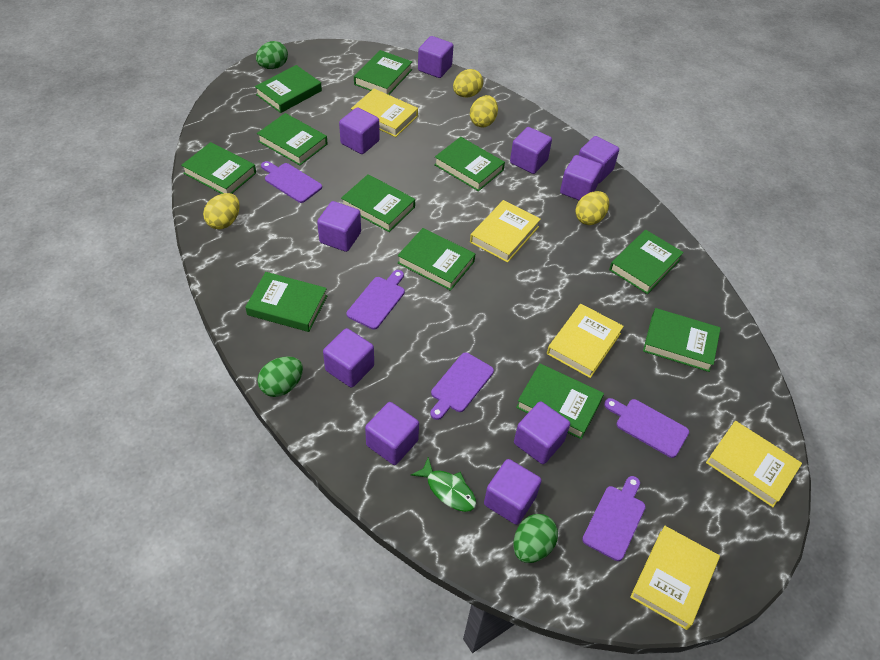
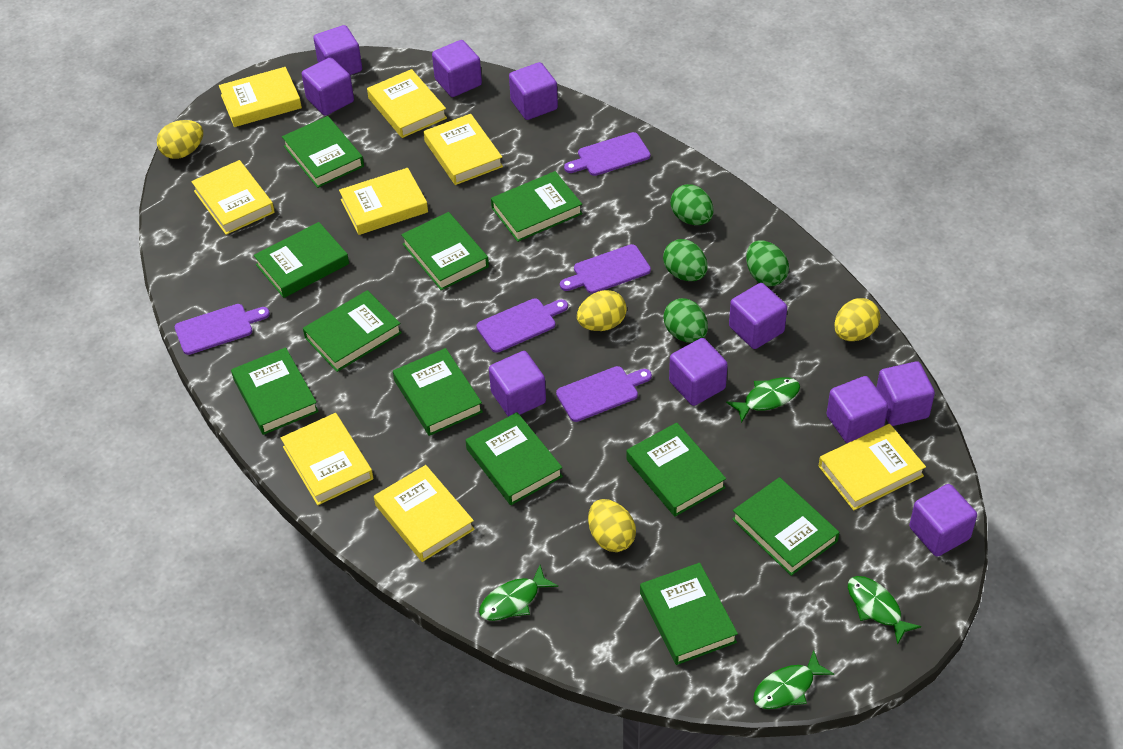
green egg: 3 -> 4
green fish: 1 -> 4
yellow book: 5 -> 8

